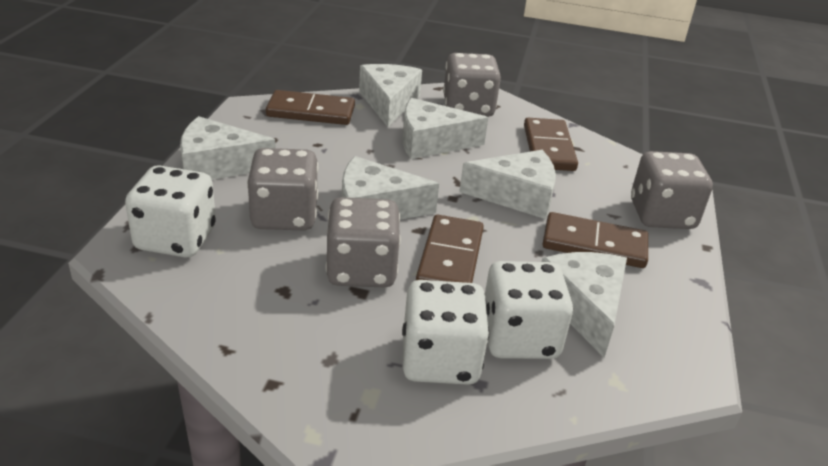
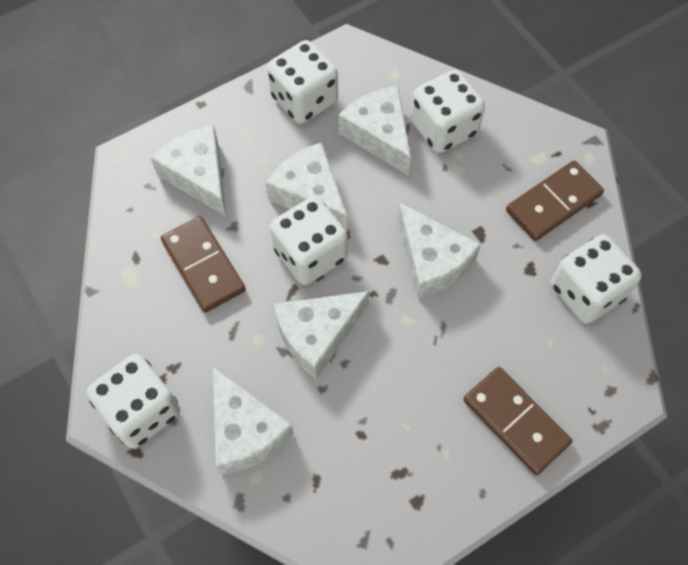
brown domino: 4 -> 3
grey dice: 4 -> 0
white dice: 3 -> 5

